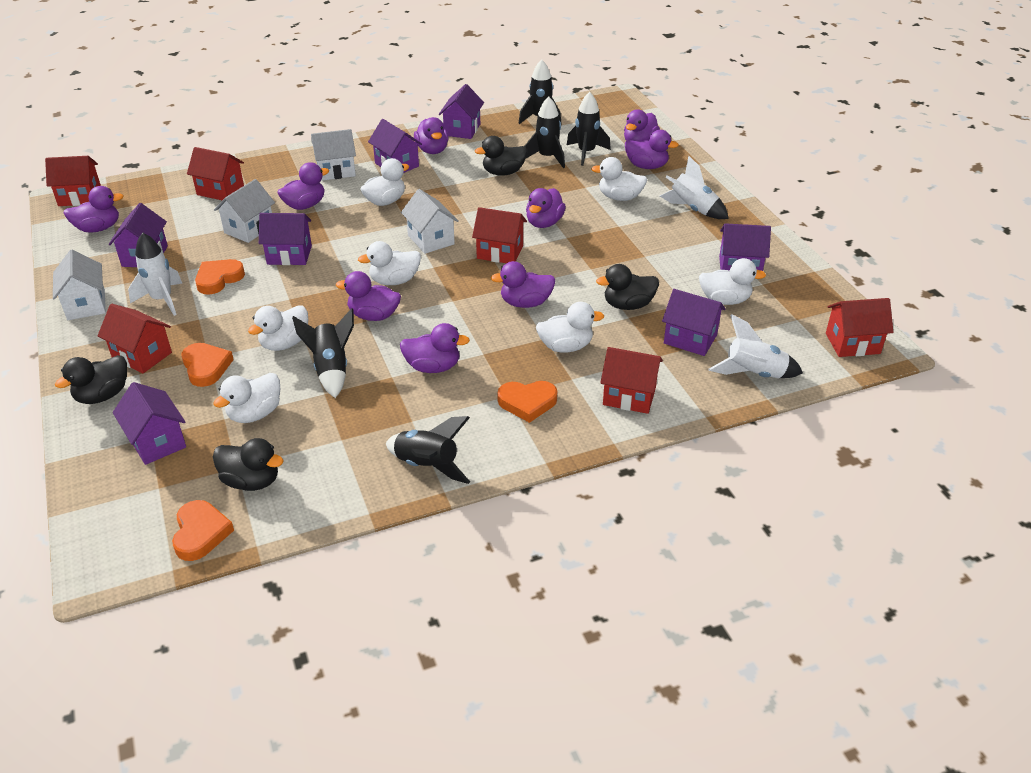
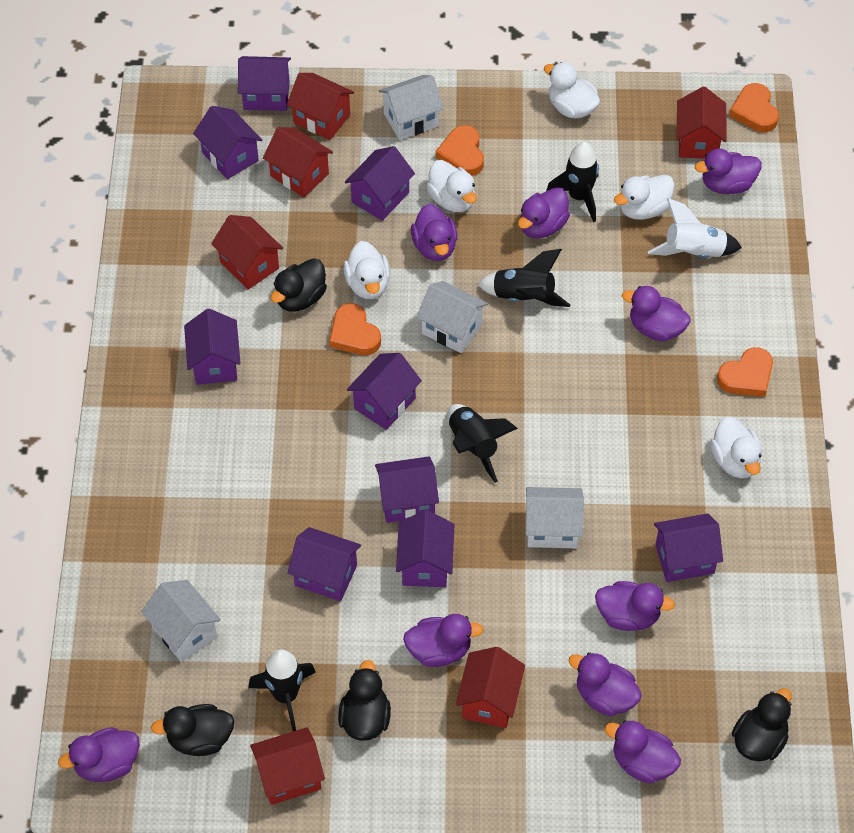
black rocket: 5 -> 4
purple house: 7 -> 9
white duck: 7 -> 5
white rocket: 3 -> 1

